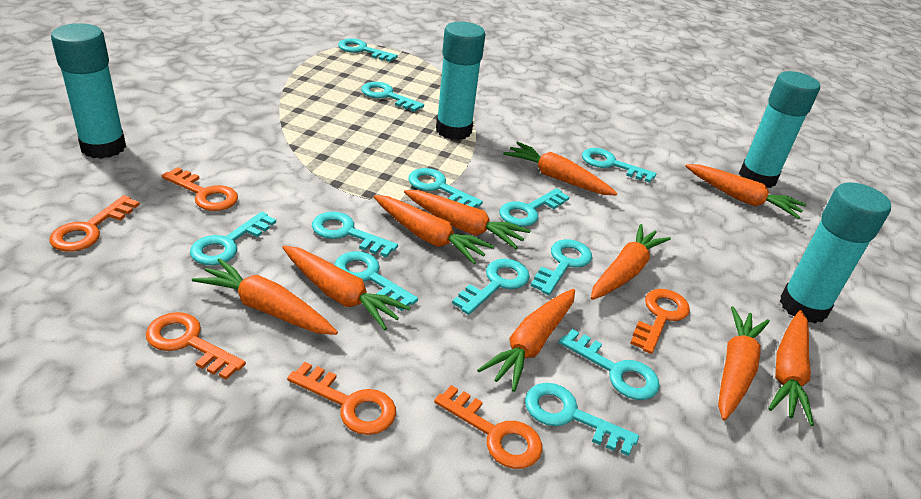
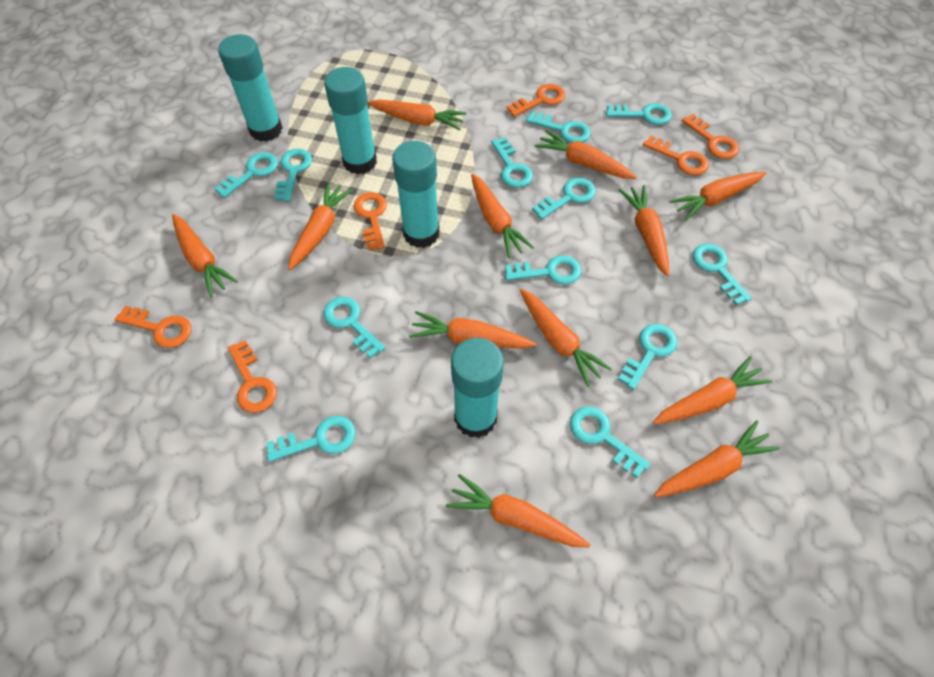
orange carrot: 10 -> 12

